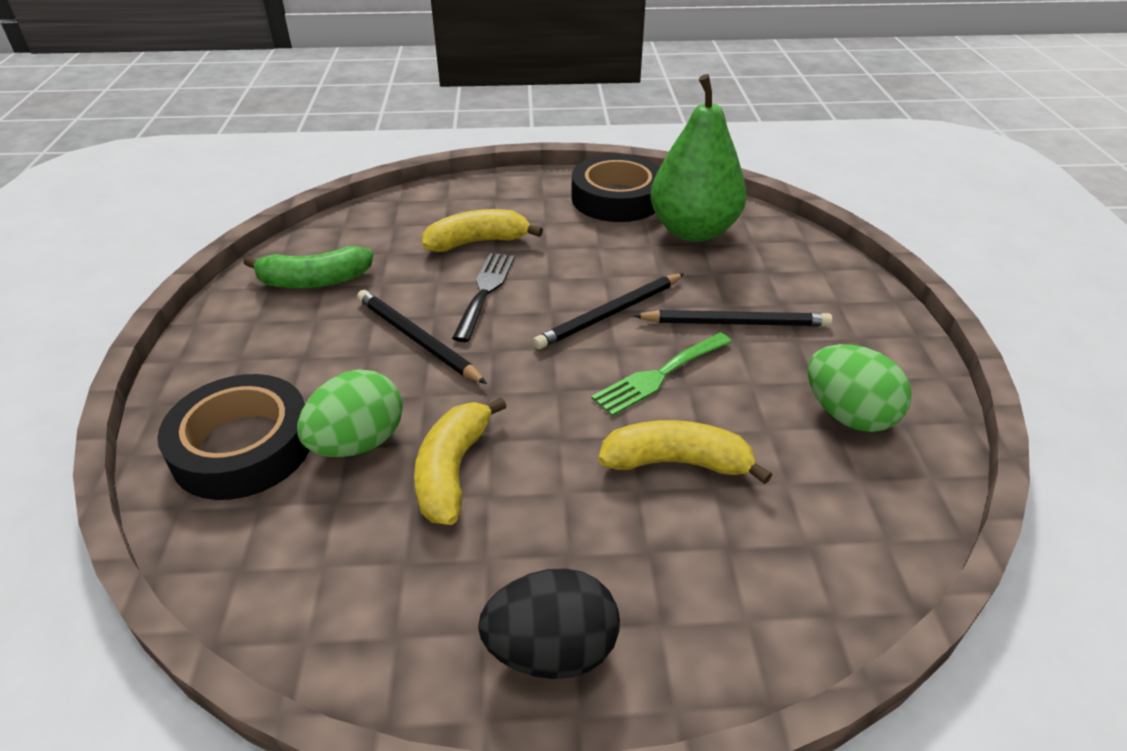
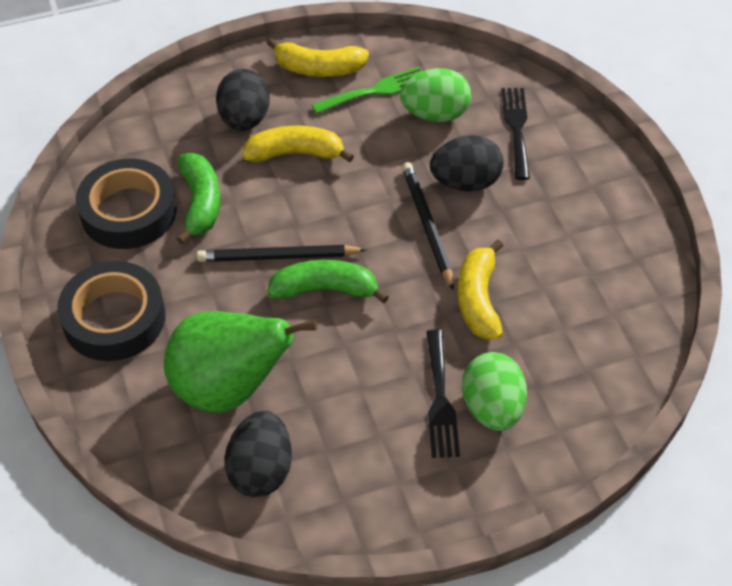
black egg: 1 -> 3
black fork: 1 -> 2
black pencil: 3 -> 2
green banana: 1 -> 2

